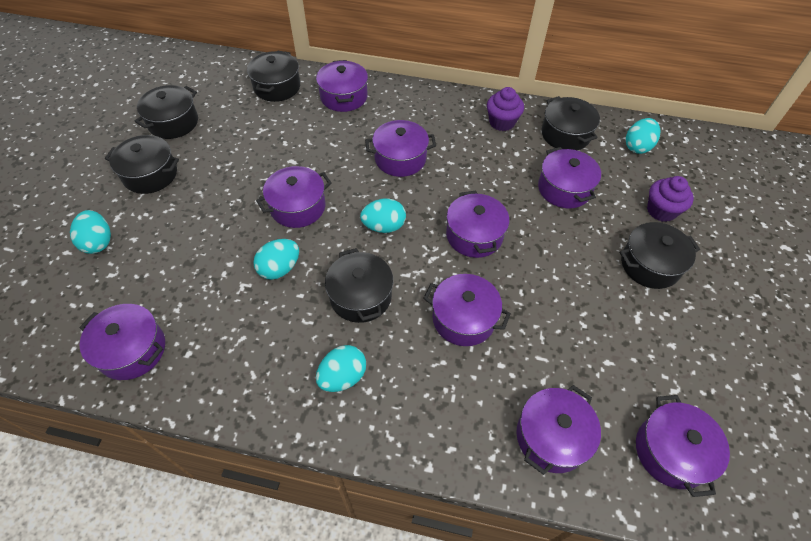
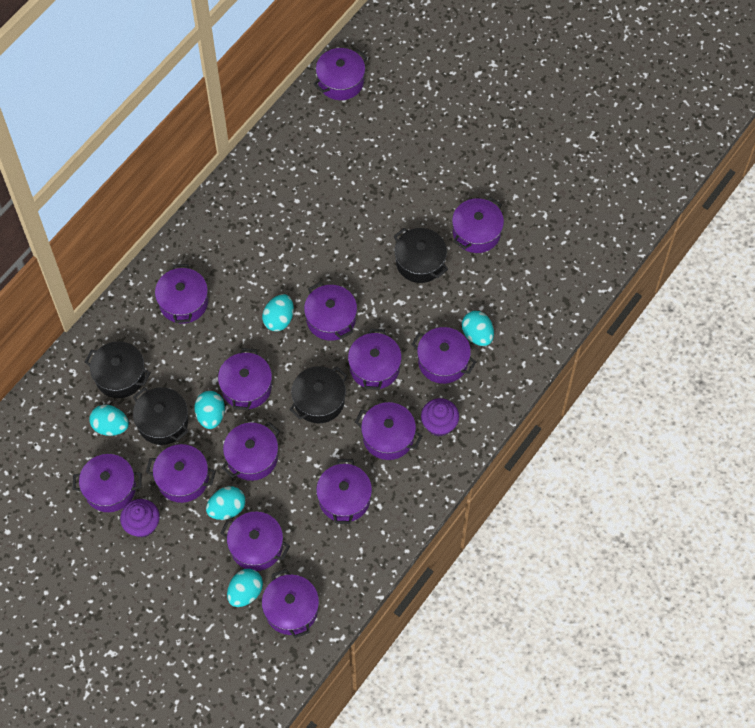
black pot: 6 -> 4
purple pot: 9 -> 14
turquoise egg: 5 -> 6

